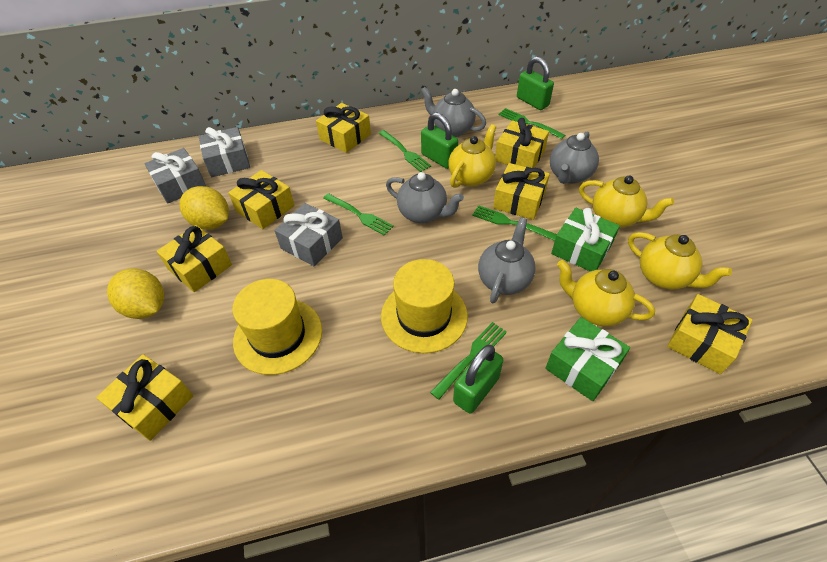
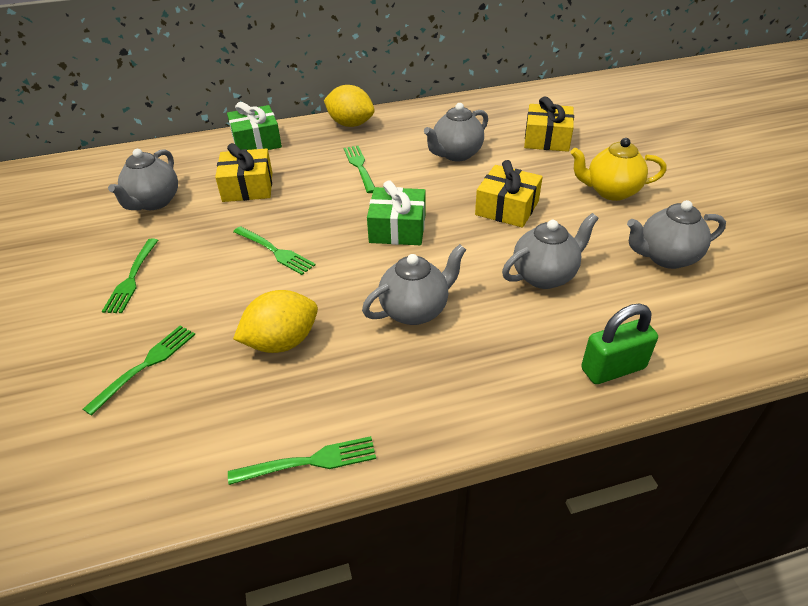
green padlock: 3 -> 1
grey gift: 3 -> 0
grey teapot: 4 -> 5
yellow gift: 7 -> 3
yellow hat: 2 -> 0
yellow teapot: 4 -> 1

